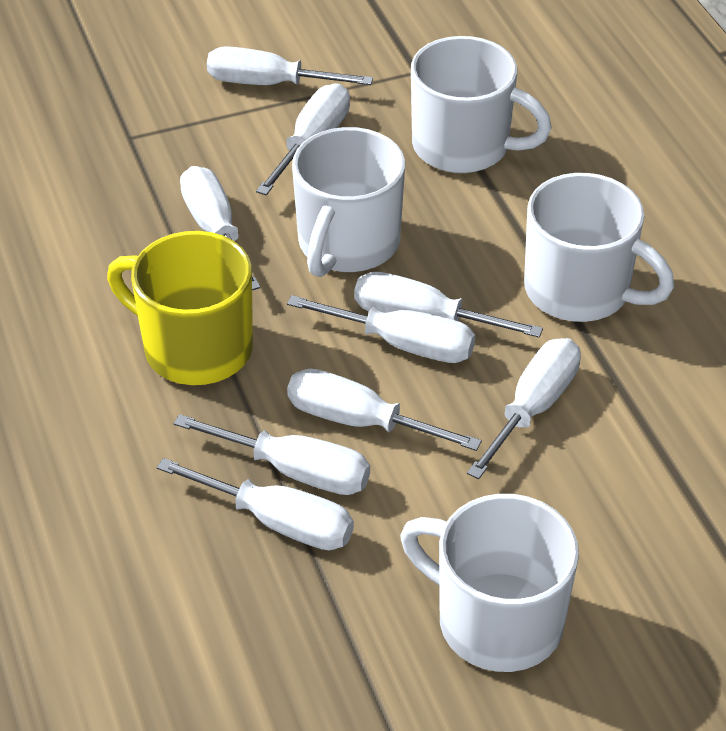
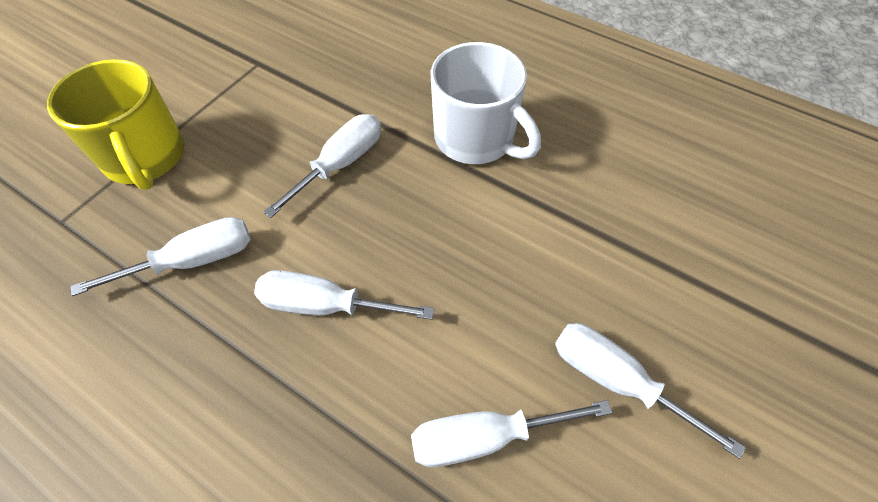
white mug: 4 -> 1
white screwdriver: 9 -> 5

